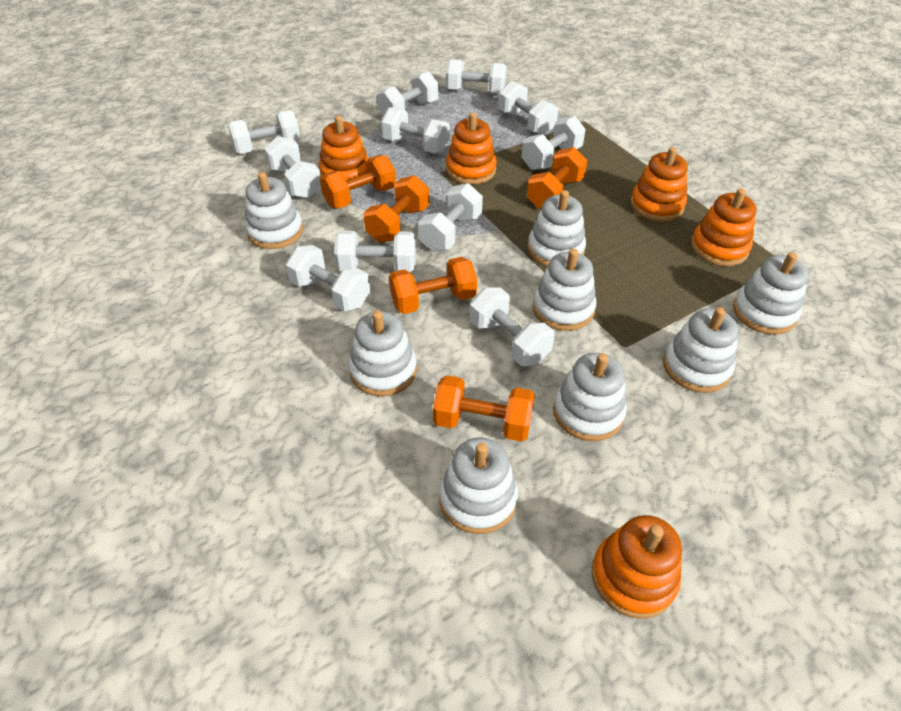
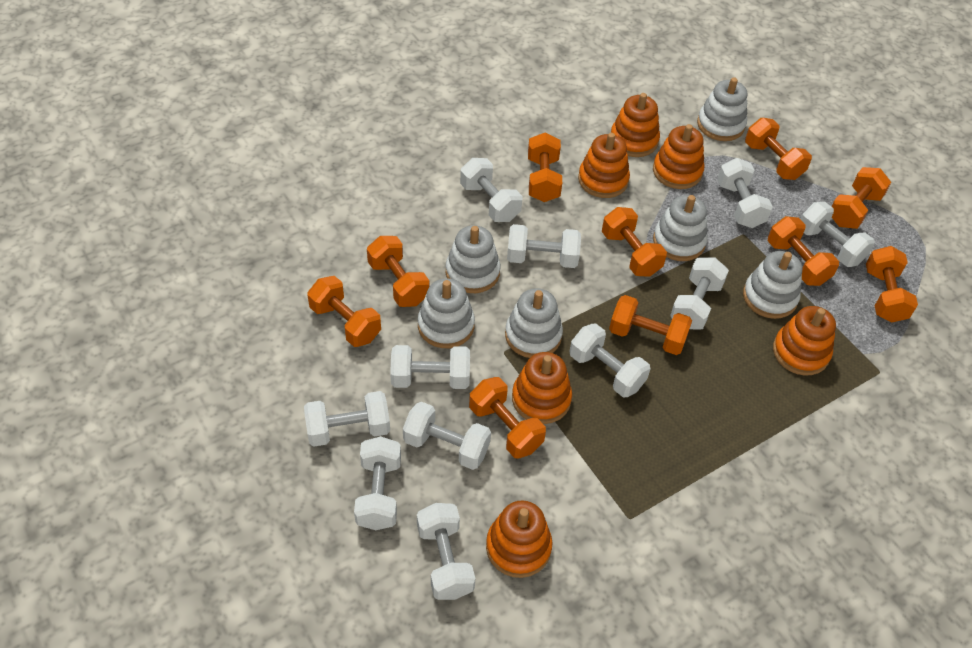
orange dumbbell: 5 -> 10
orange stacking toy: 5 -> 6
white stacking toy: 8 -> 6

